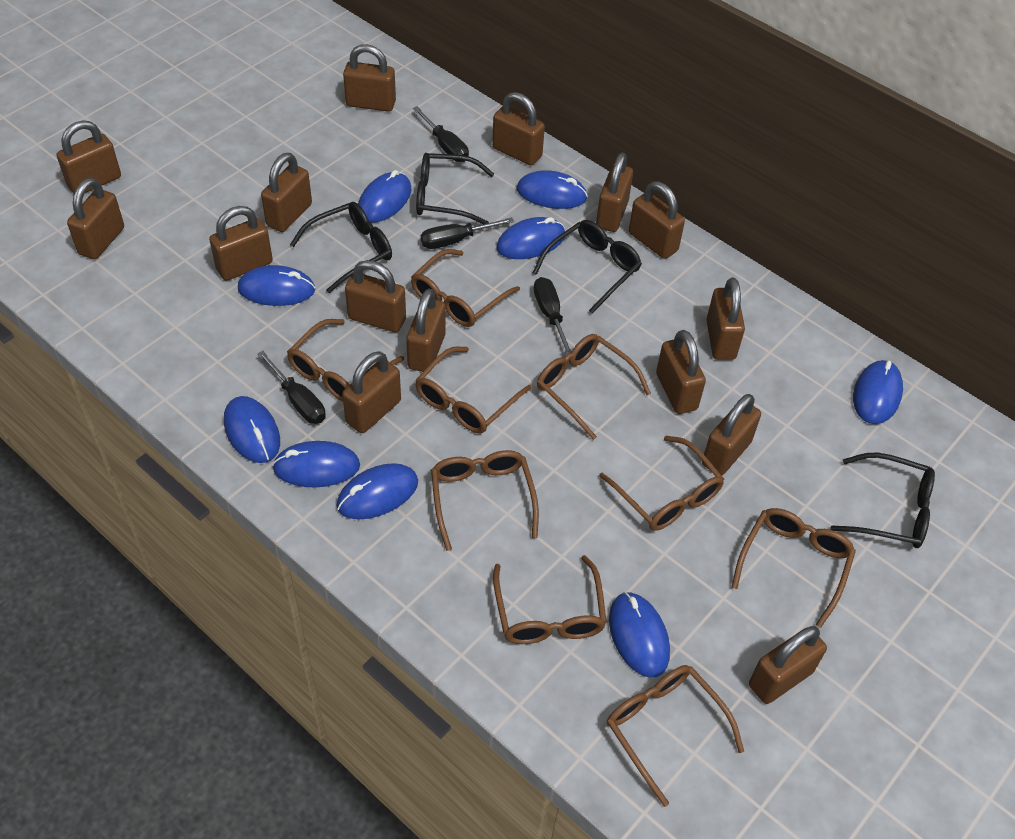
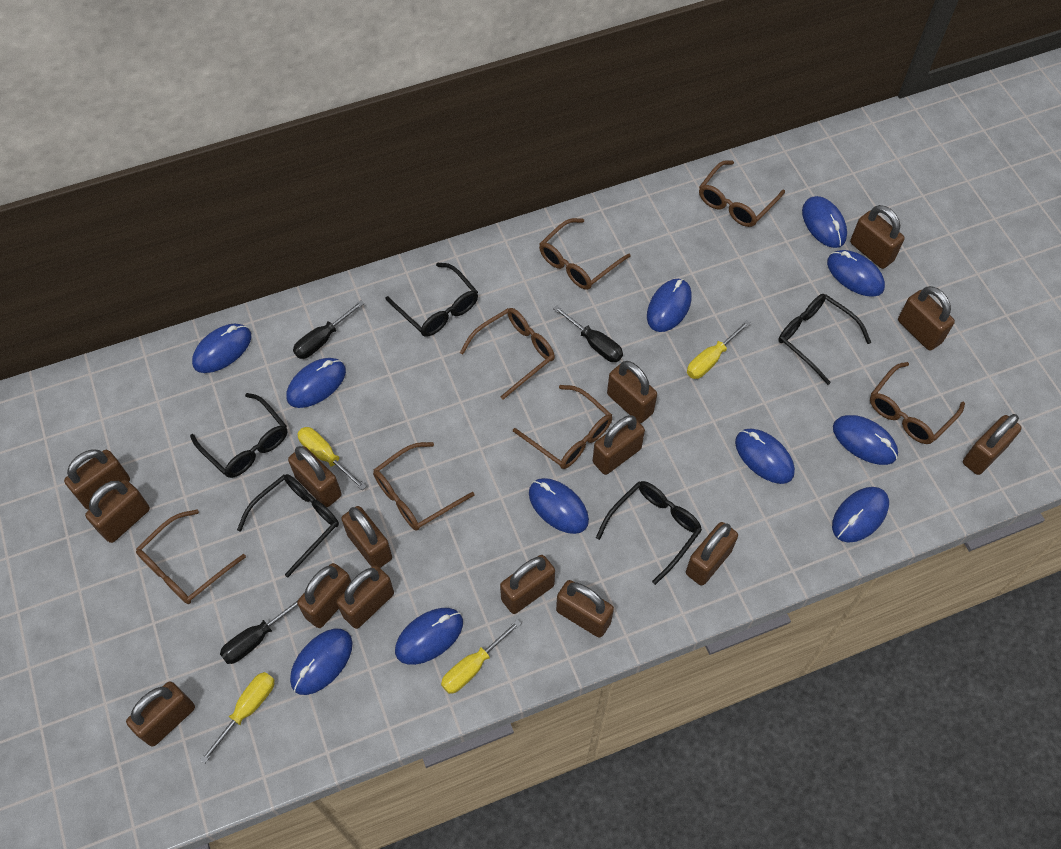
black glasses: 4 -> 5
black screwdriver: 4 -> 3
blue mouse: 9 -> 11
brown glasses: 9 -> 7
yellow screwdriver: 0 -> 4

